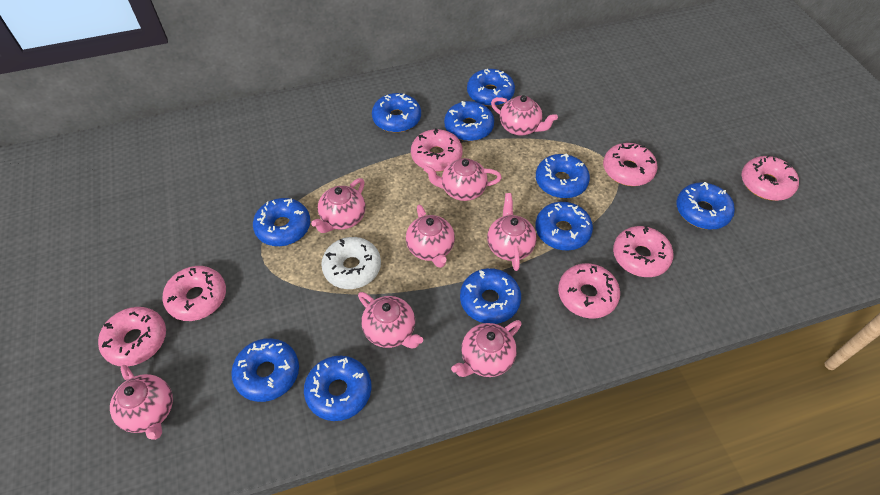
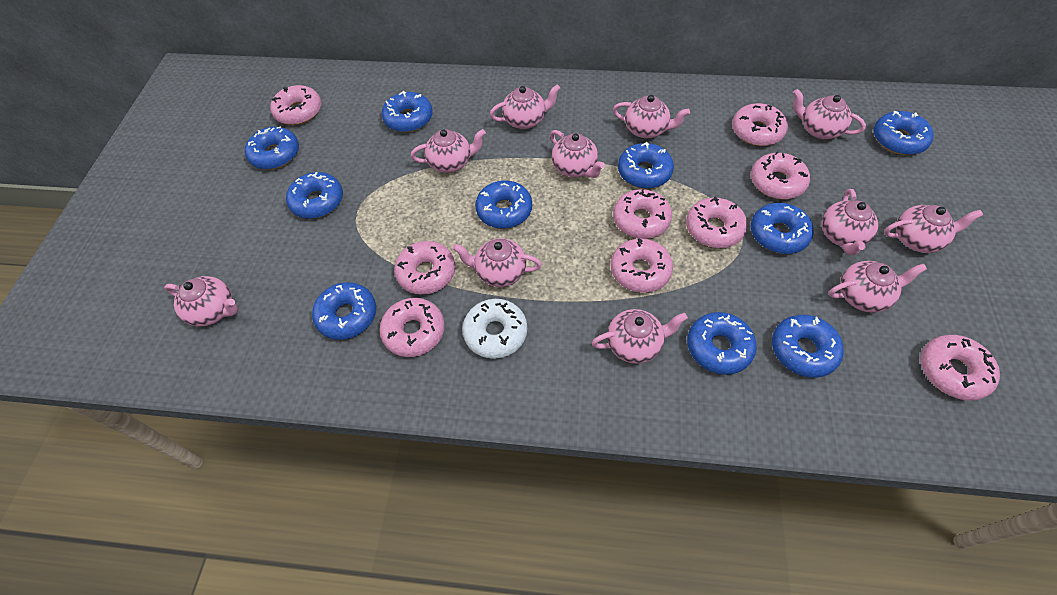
pink donut: 7 -> 9
pink teapot: 8 -> 11

